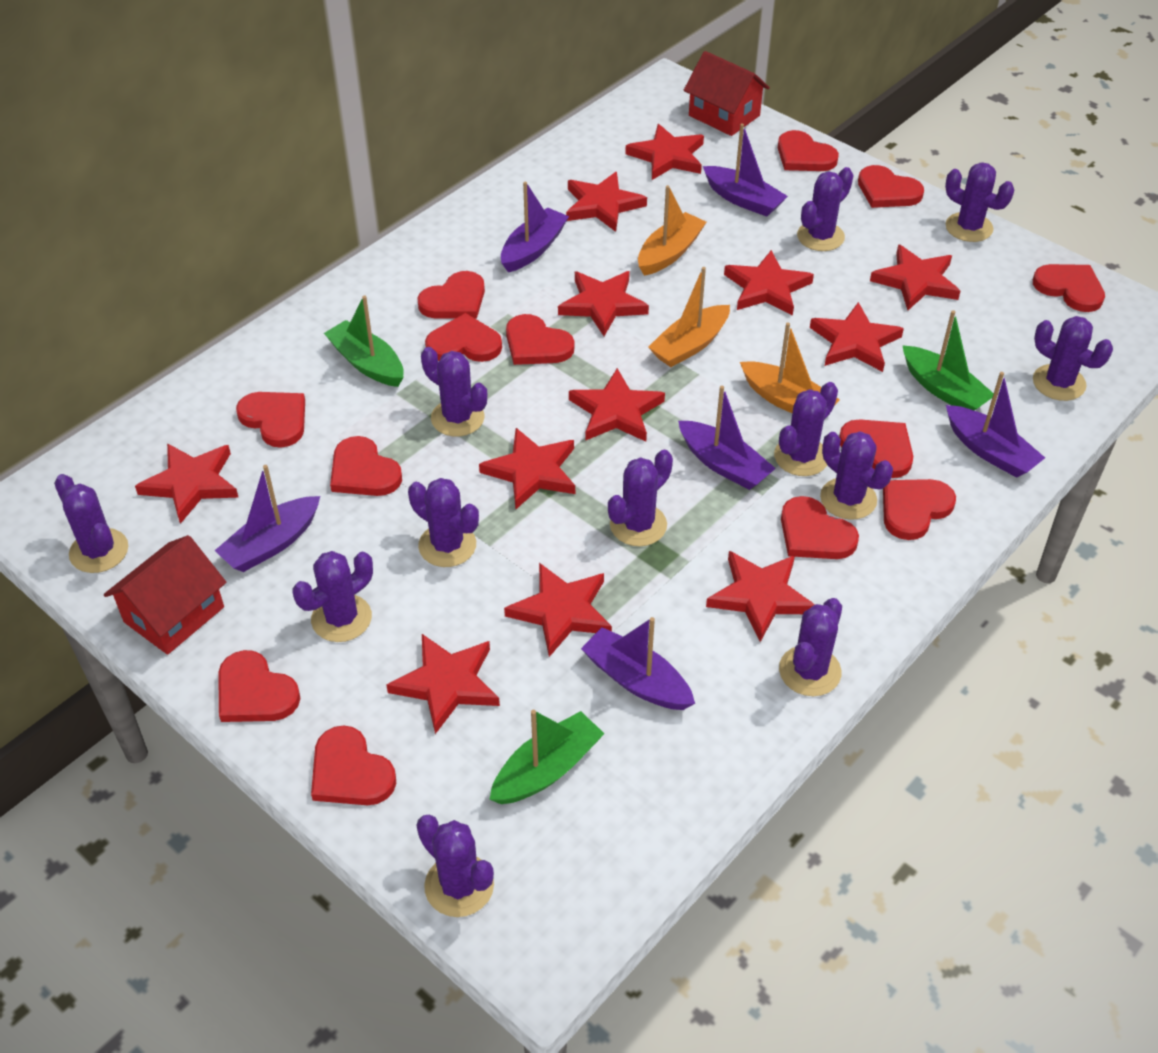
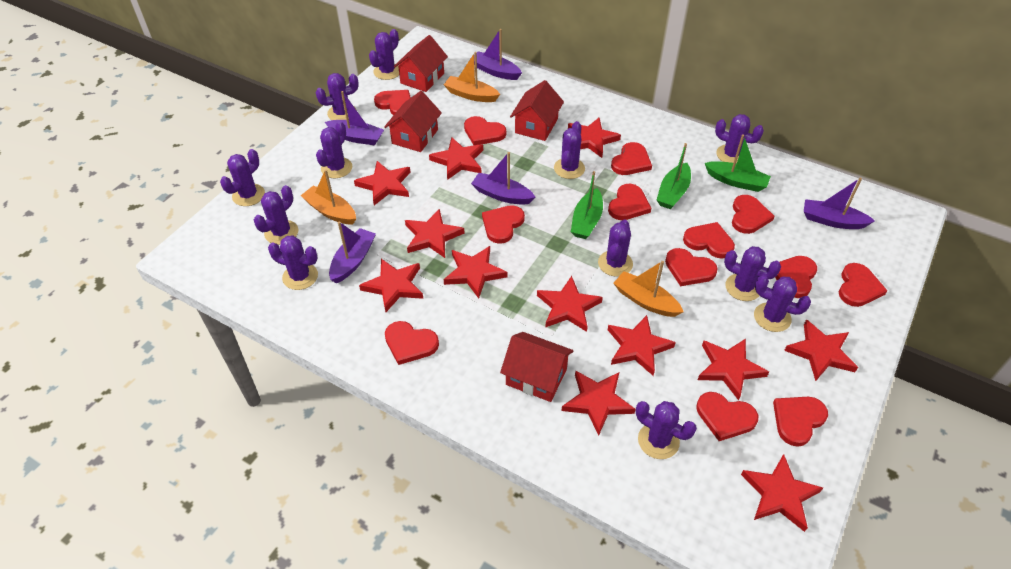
purple boat: 6 -> 5
red house: 2 -> 4

